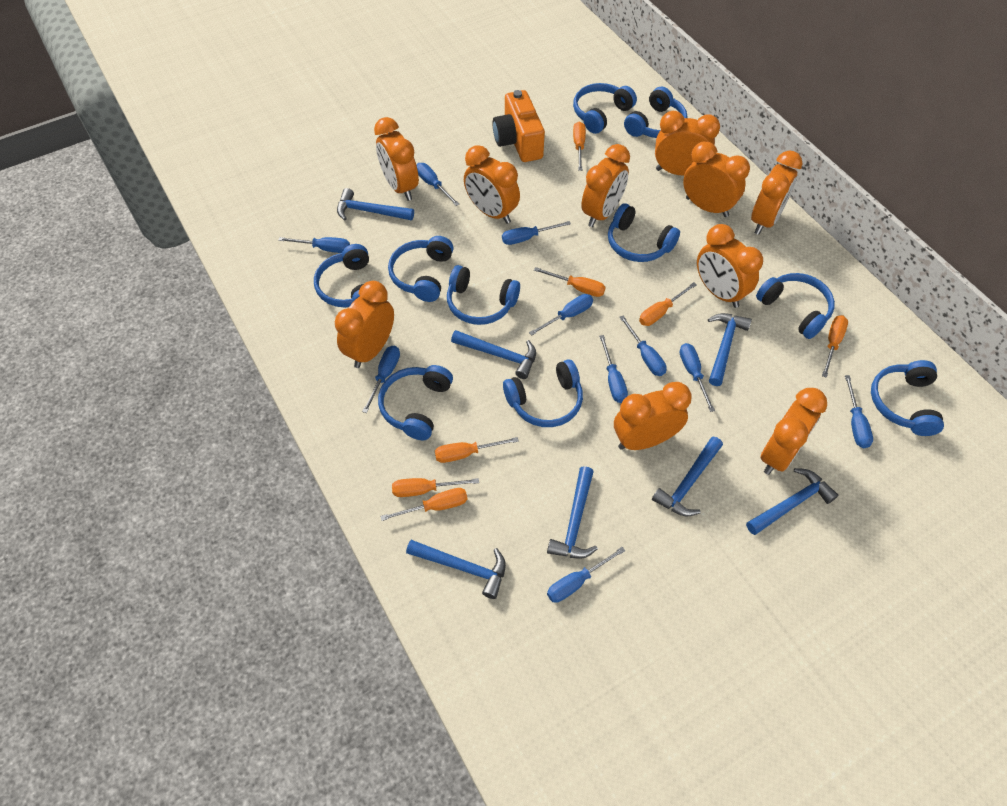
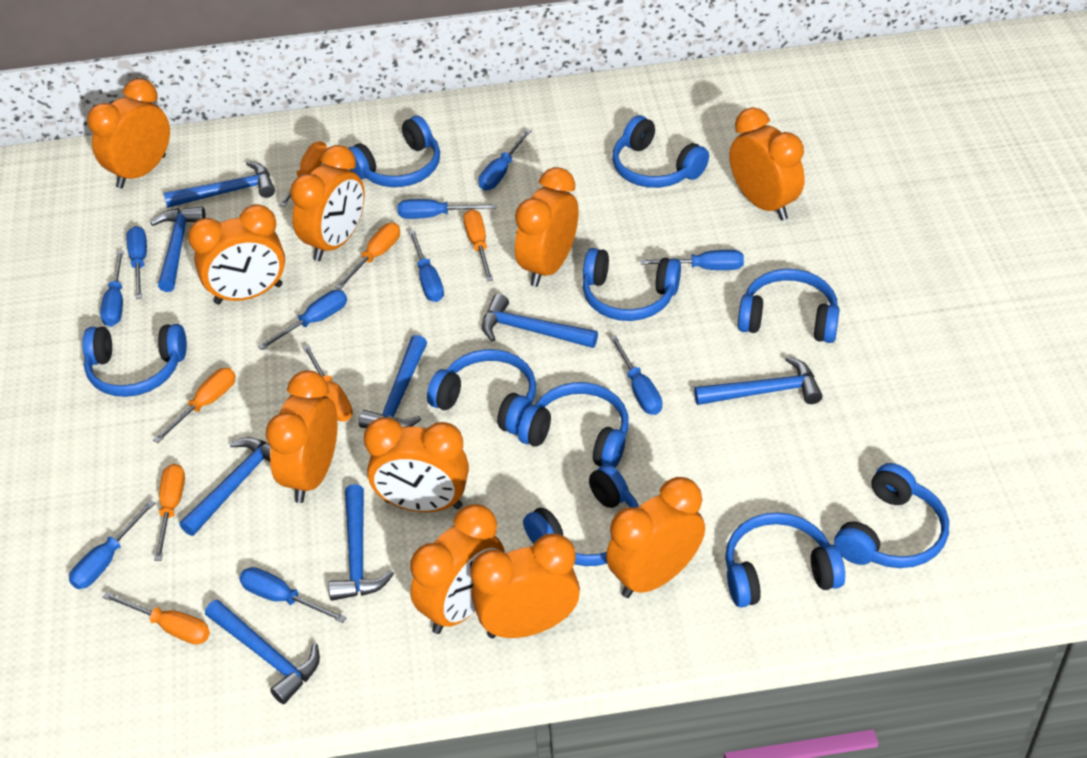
blue hammer: 7 -> 8
orange camera: 1 -> 0

